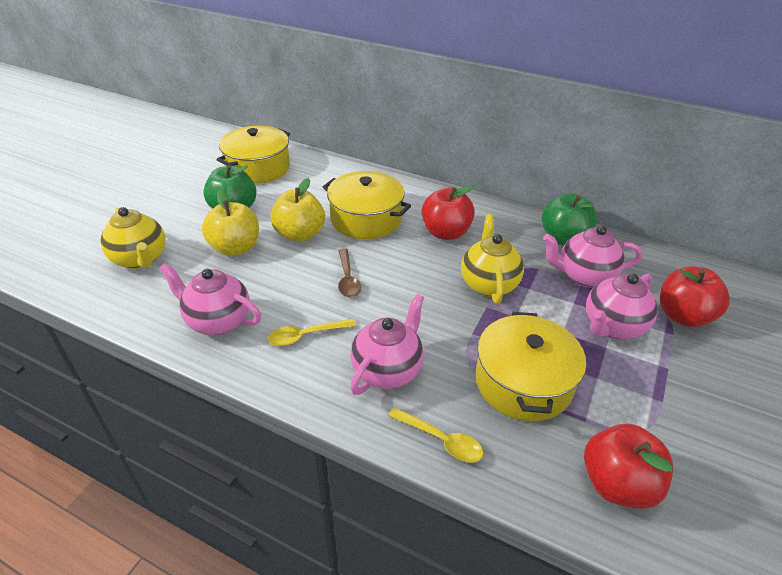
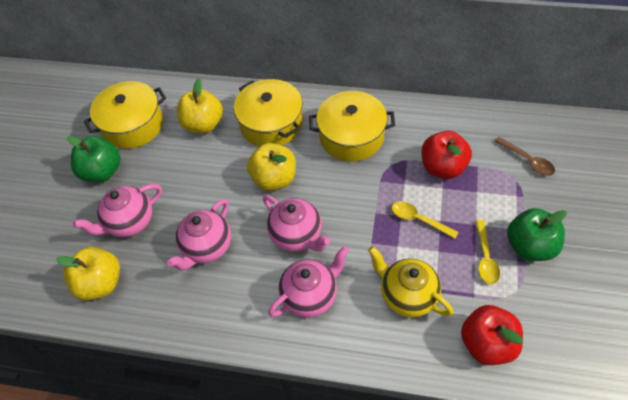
red apple: 3 -> 2
yellow apple: 2 -> 3
yellow teapot: 2 -> 1

